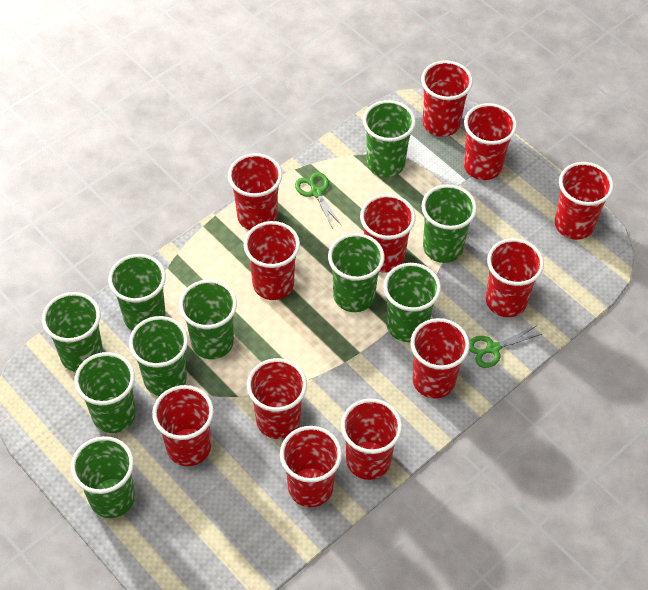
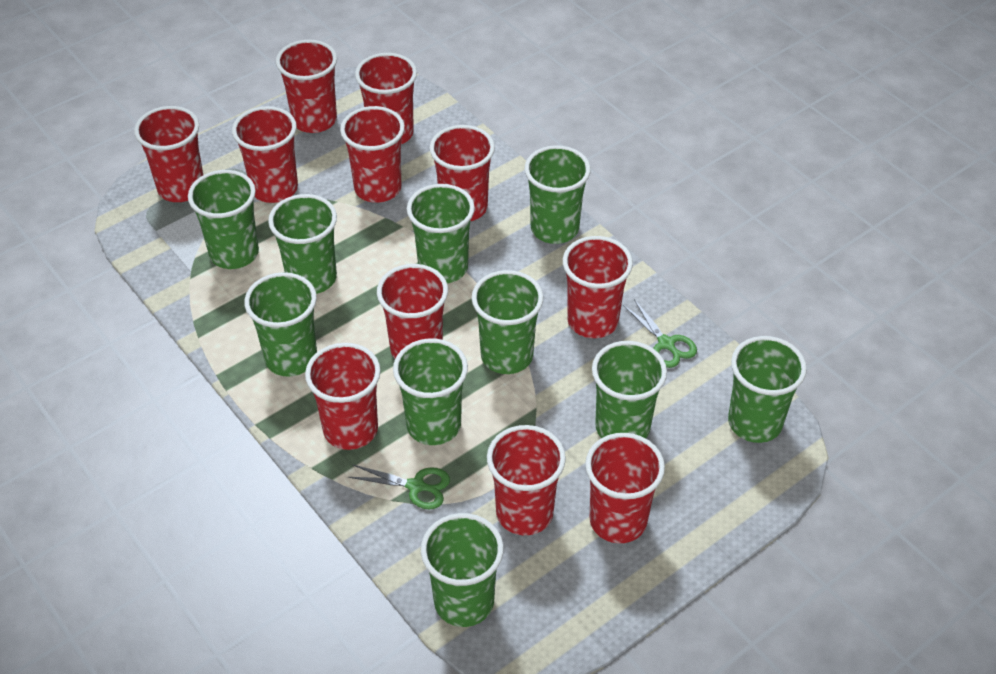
red cup: 12 -> 11

